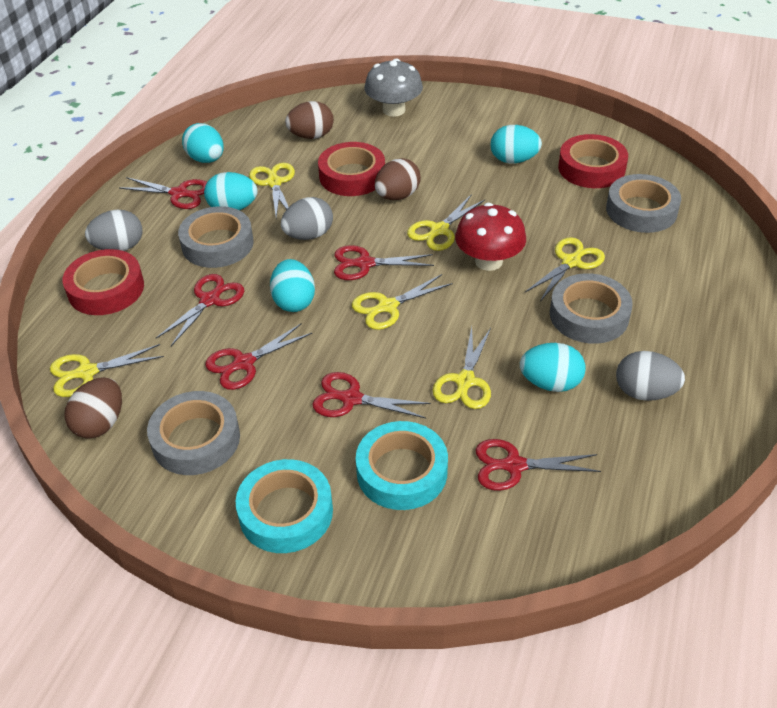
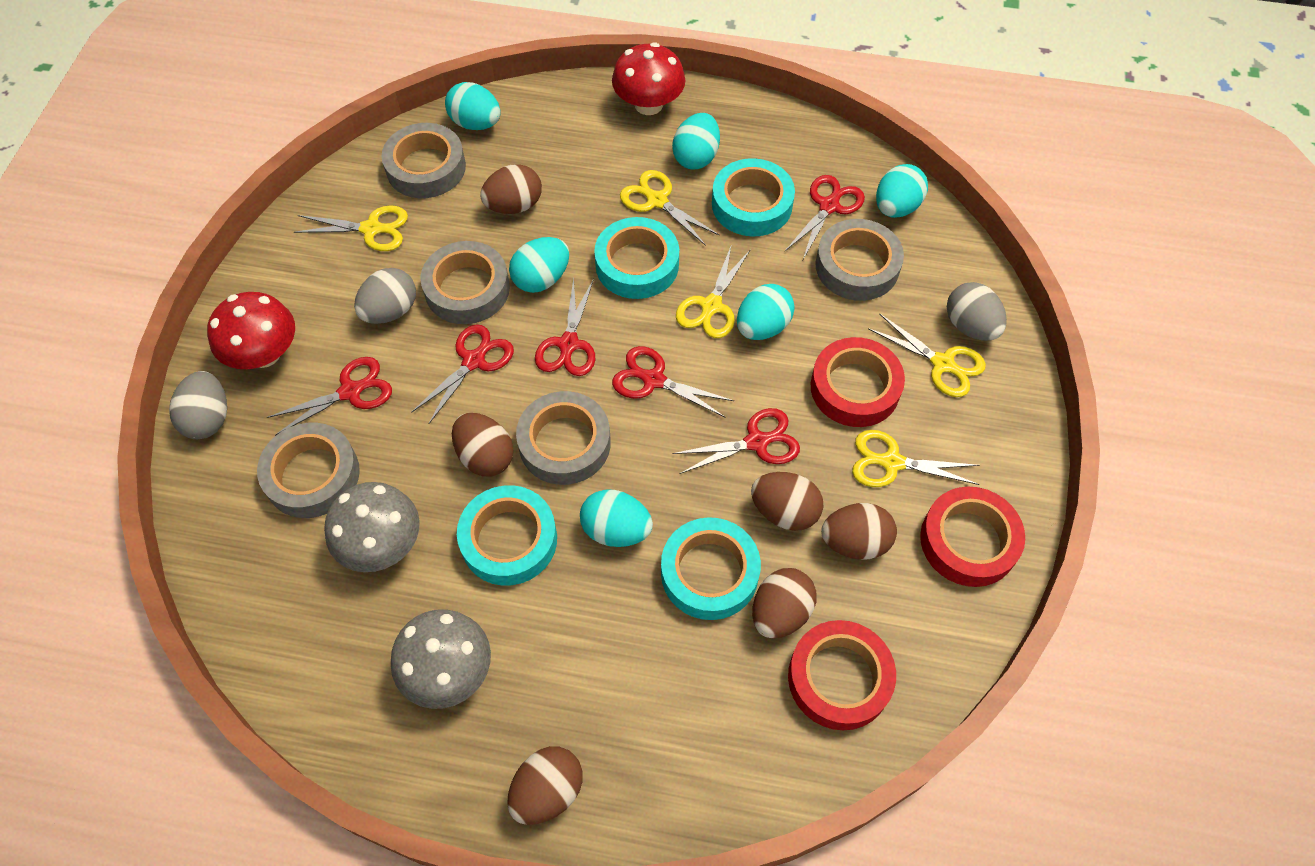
brown egg: 3 -> 6
grey mushroom: 1 -> 2
grey tape: 4 -> 5
red mushroom: 1 -> 2
turquoise egg: 5 -> 6
turquoise tape: 2 -> 4
yellow scissors: 6 -> 5

